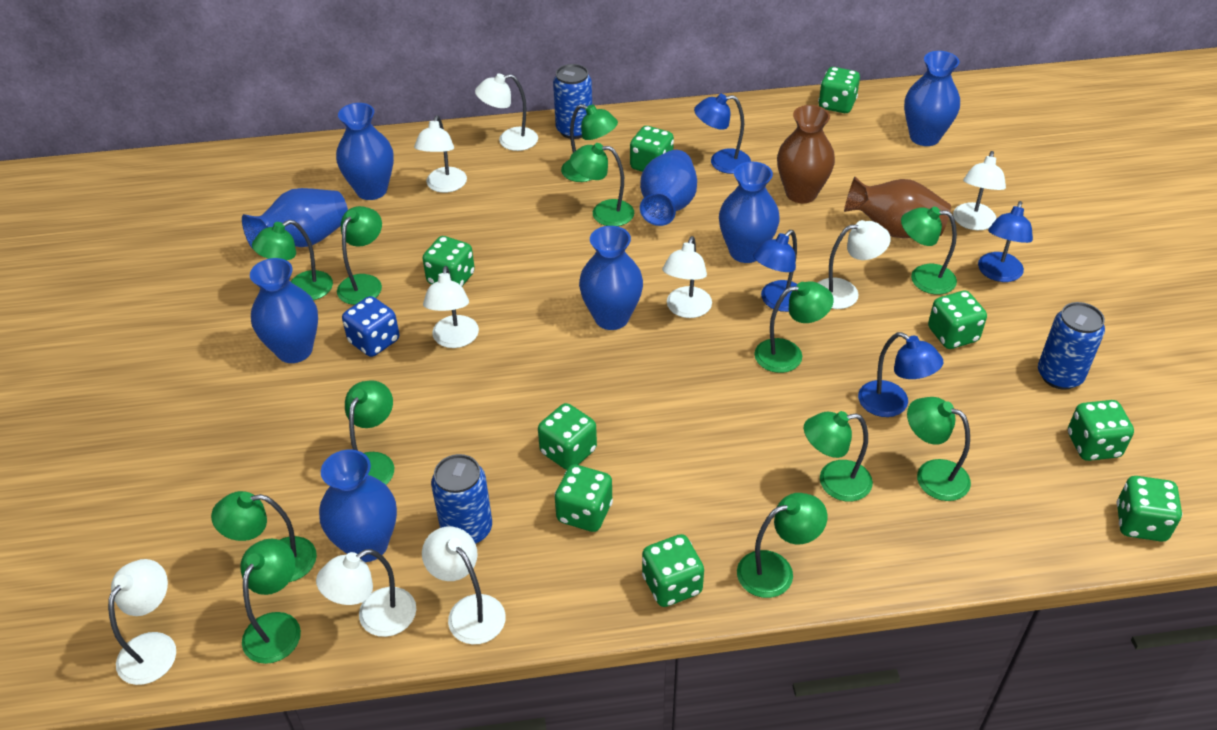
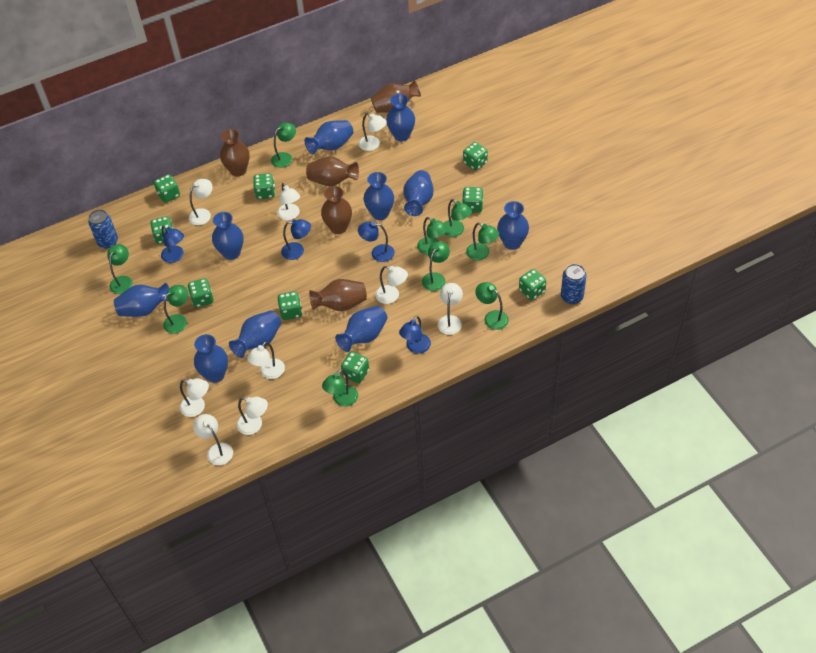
blue can: 3 -> 2
blue dice: 1 -> 0
blue vase: 8 -> 10
brown vase: 2 -> 5
green lamp: 12 -> 9

